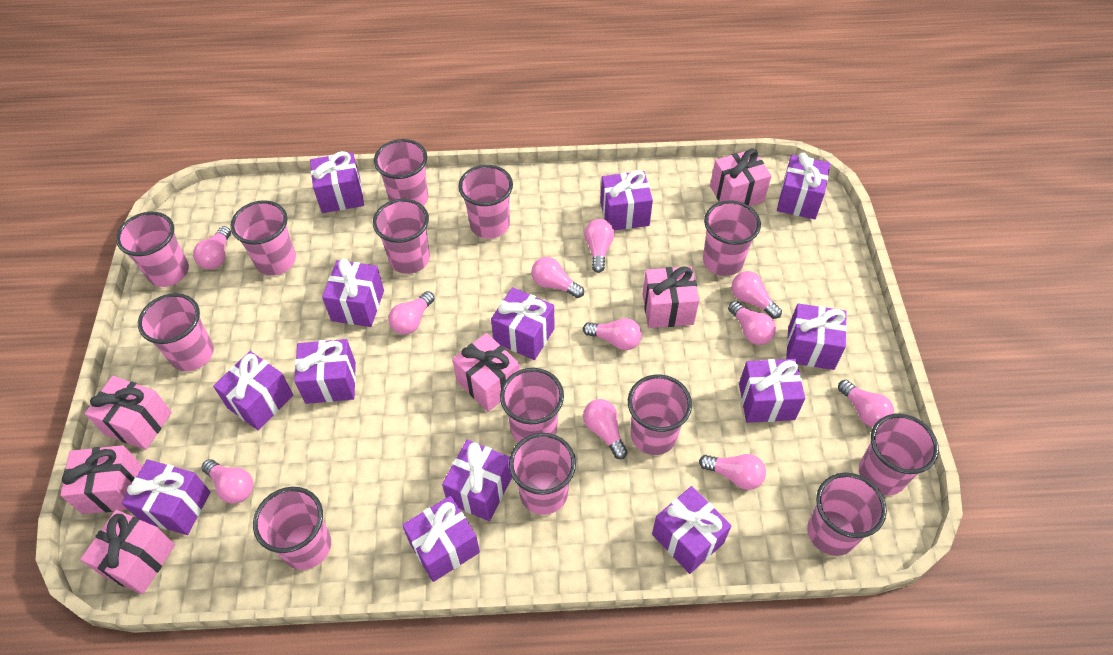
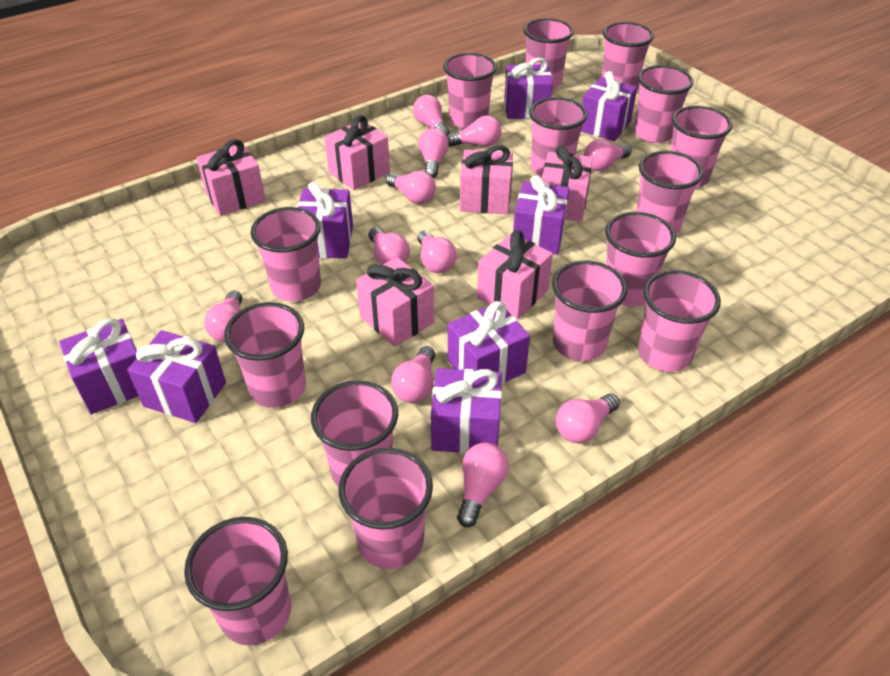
pink cup: 13 -> 15
purple gift: 13 -> 8

